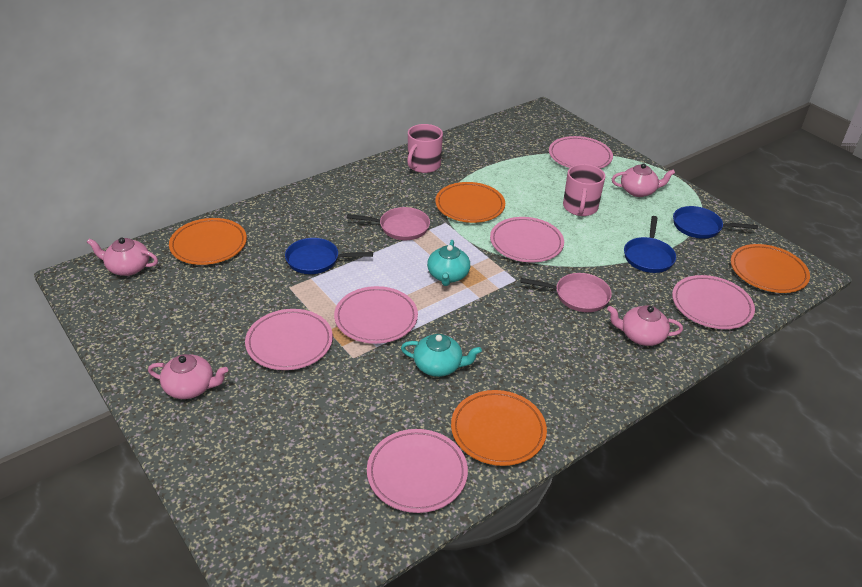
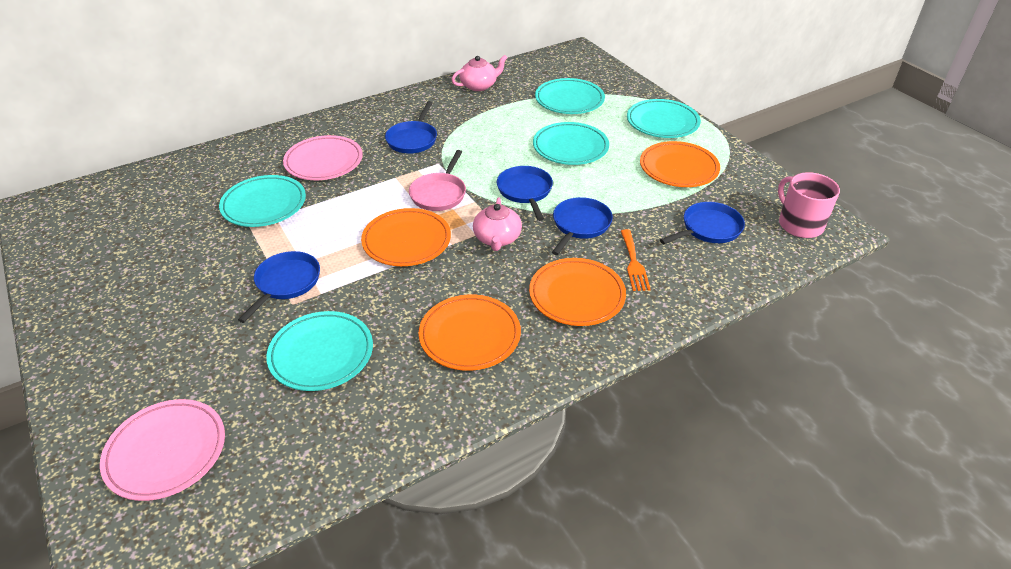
blue pan: 3 -> 5
orange fork: 0 -> 1
pink mug: 2 -> 1
pink pan: 2 -> 1
pink plate: 6 -> 2
pink teapot: 4 -> 2
turquoise plate: 0 -> 5
turquoise teapot: 2 -> 0

